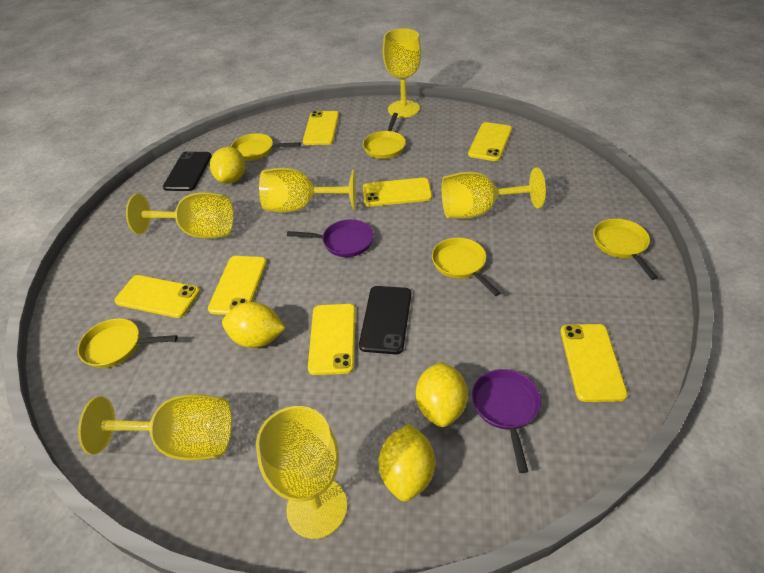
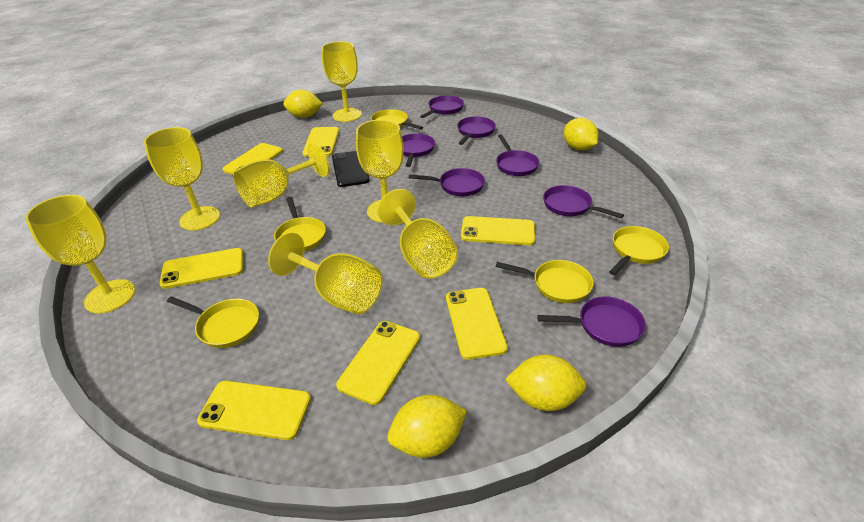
black phone: 2 -> 1
purple pan: 2 -> 7
yellow goblet: 6 -> 7

